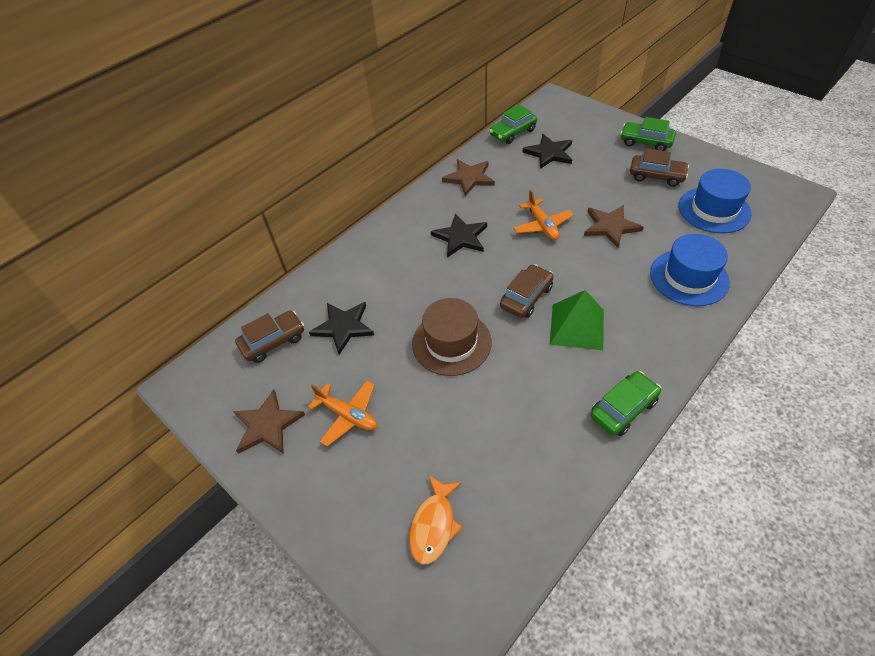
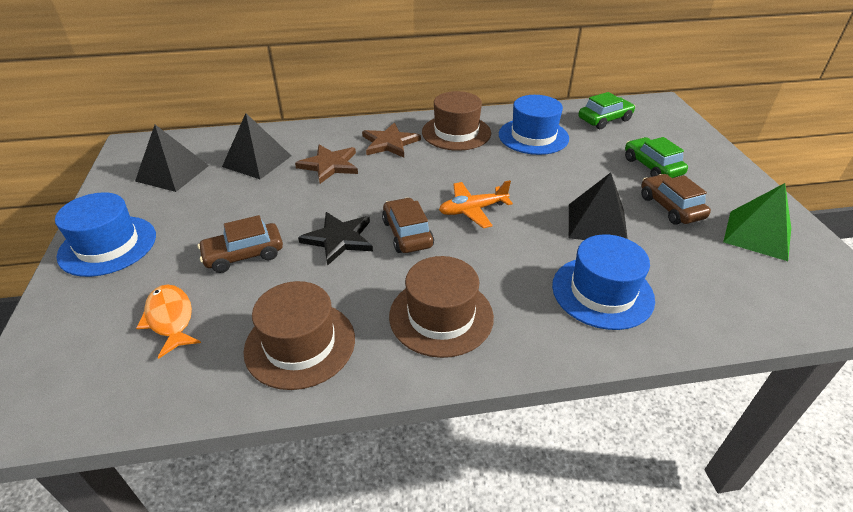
black pyramid: 0 -> 3
black star: 3 -> 1
blue hat: 2 -> 3
brown hat: 1 -> 3
brown star: 3 -> 2
green car: 3 -> 2
orange plane: 2 -> 1

